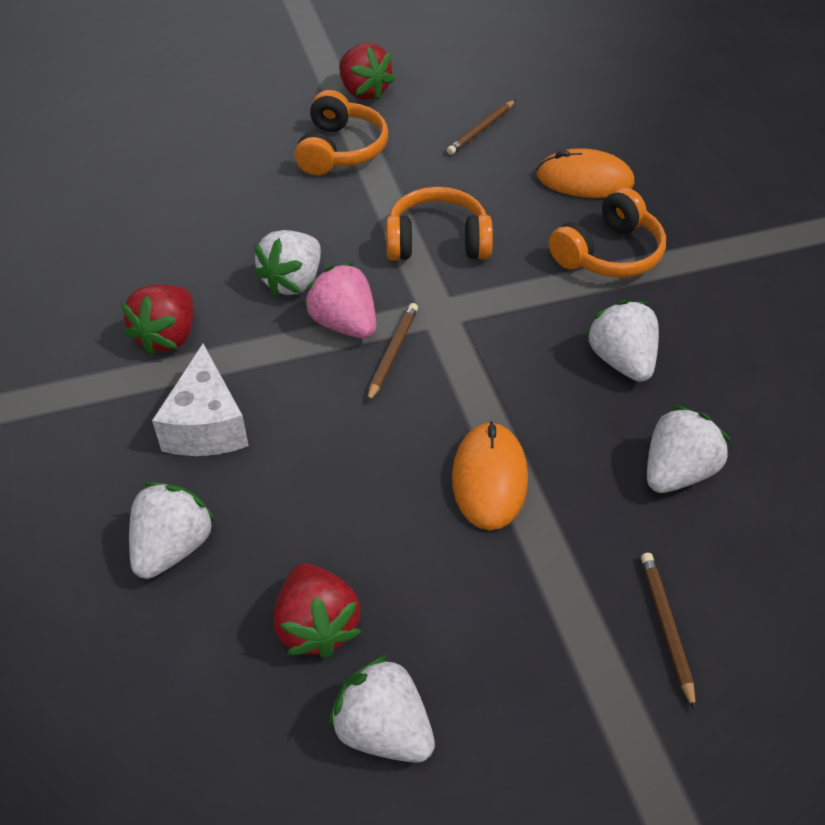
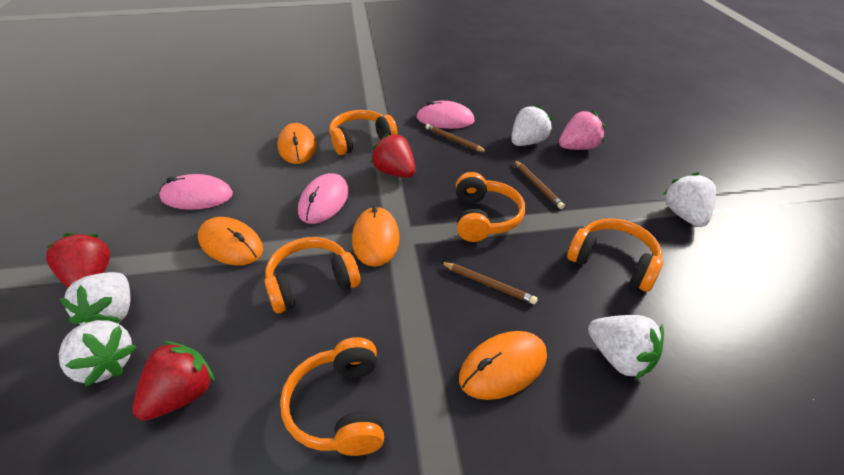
orange headphones: 3 -> 5
orange mouse: 2 -> 4
pink mouse: 0 -> 3
white cheese: 1 -> 0

